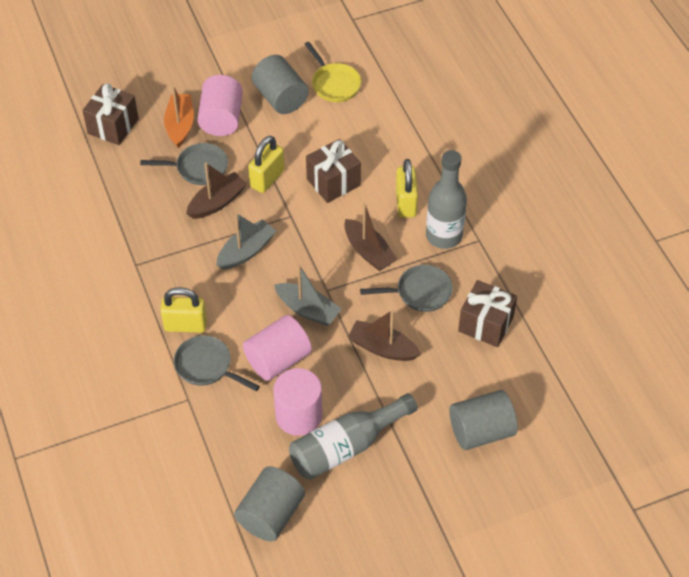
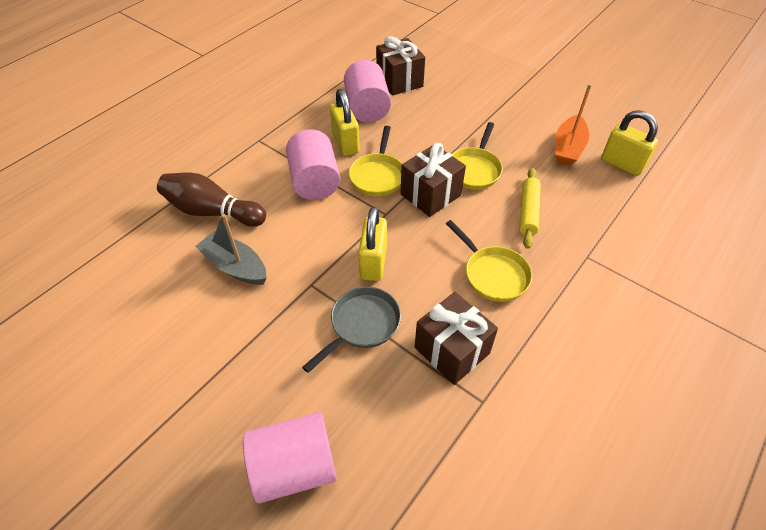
brown boat: 3 -> 0
brown bowling pin: 0 -> 1
grey boat: 2 -> 1
grey bottle: 2 -> 0
grey cylinder: 3 -> 0
grey pan: 3 -> 1
yellow pan: 1 -> 3
yellow rolling pin: 0 -> 1

